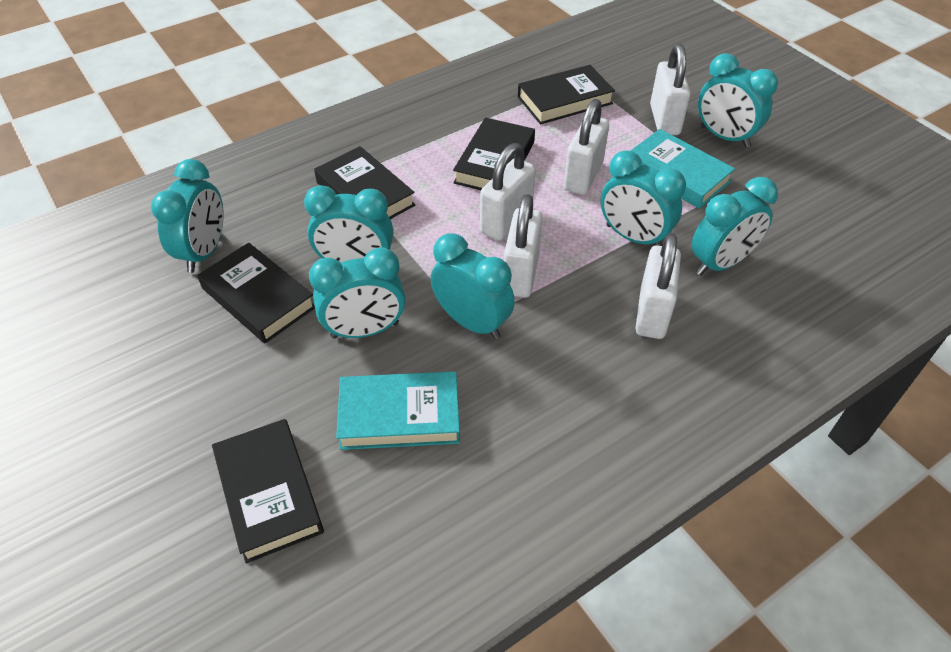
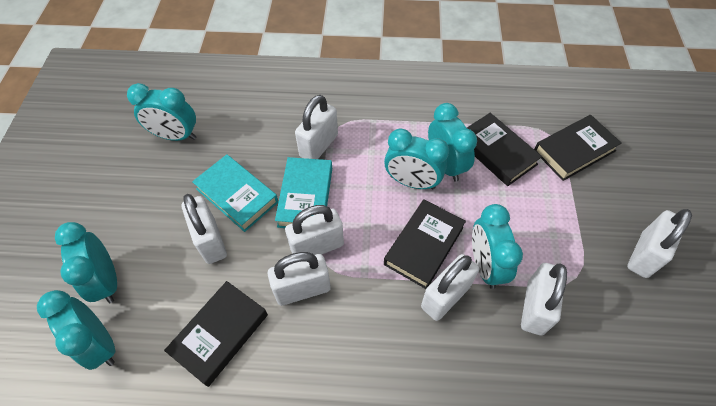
black book: 5 -> 4
turquoise clock: 7 -> 6
white padlock: 5 -> 7

